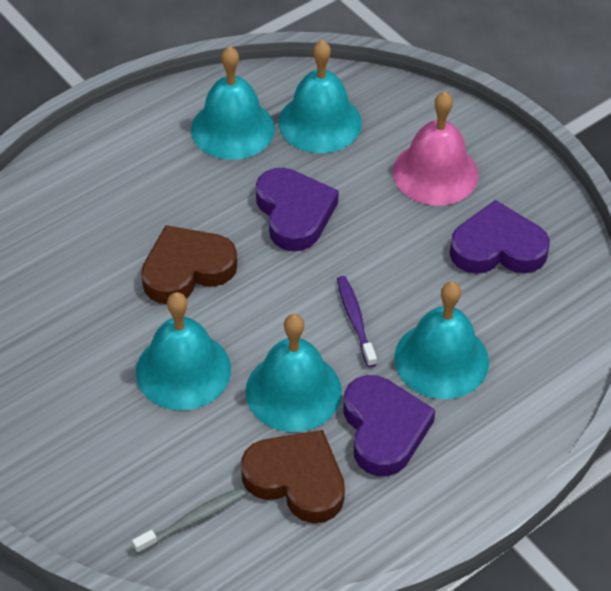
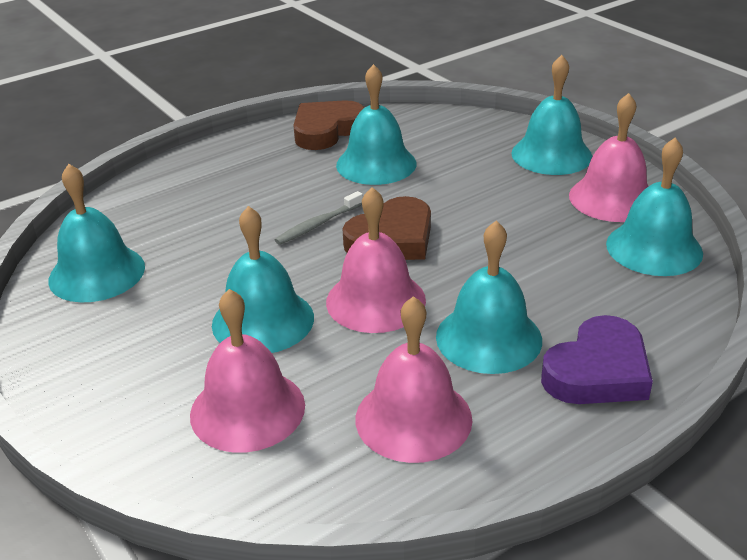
pink bell: 1 -> 4
purple heart: 3 -> 1
purple toothbrush: 1 -> 0
turquoise bell: 5 -> 6

